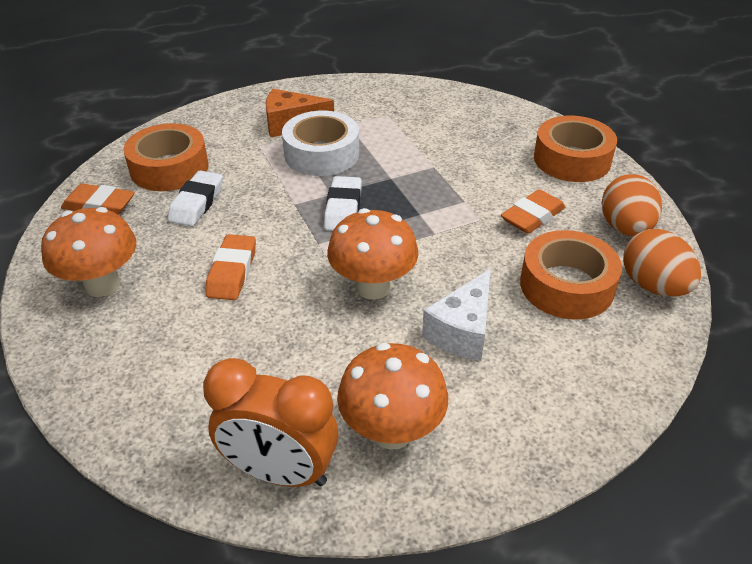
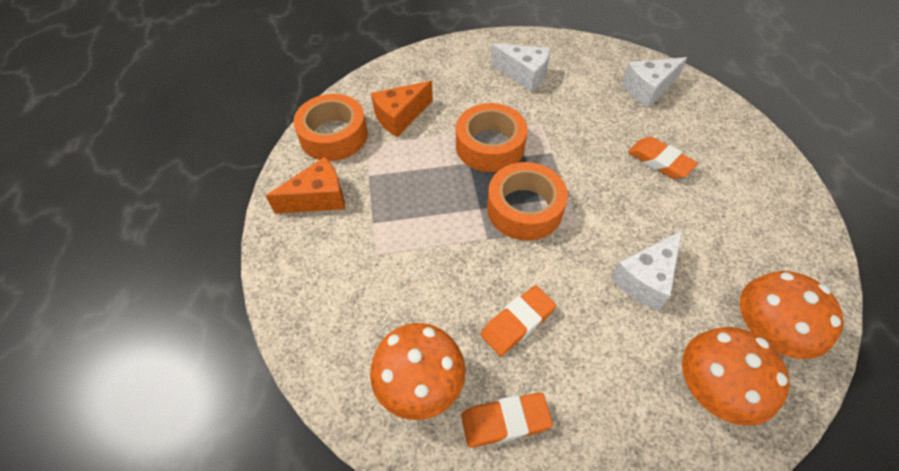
orange cheese: 1 -> 2
orange clock: 1 -> 0
orange egg: 2 -> 0
white cheese: 1 -> 3
white eraser: 2 -> 0
white tape: 1 -> 0

